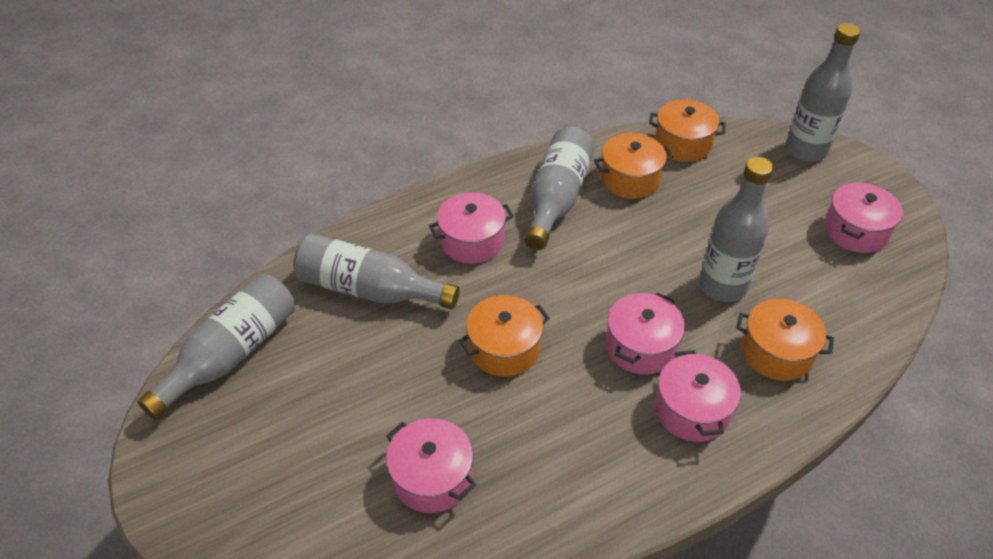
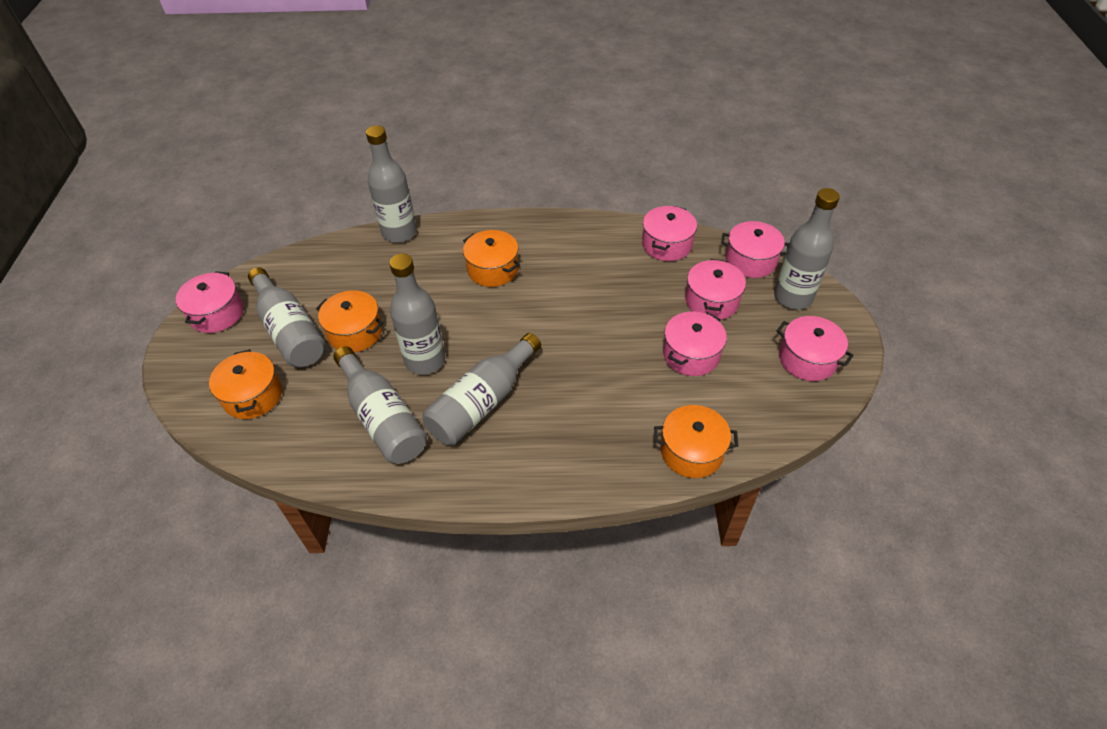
grey bottle: 5 -> 6
pink pot: 5 -> 6

